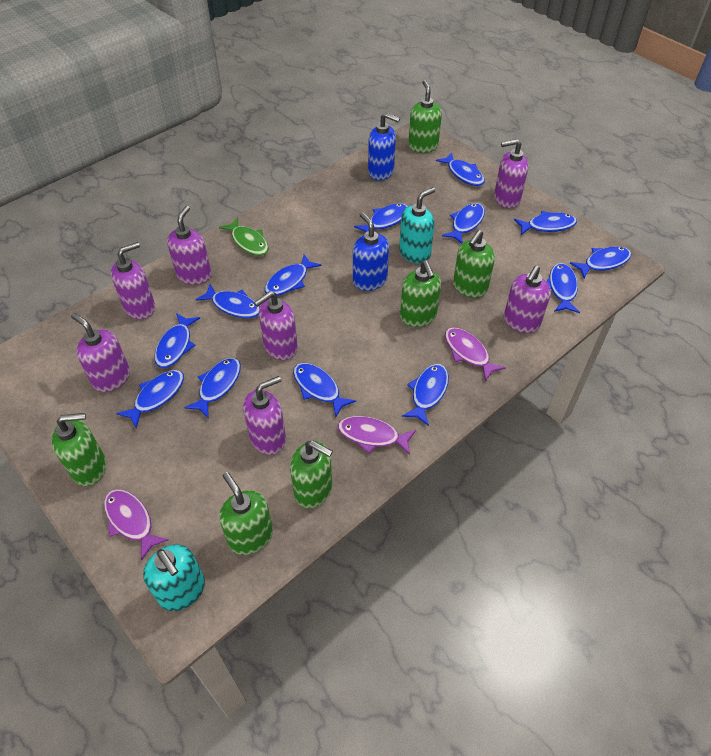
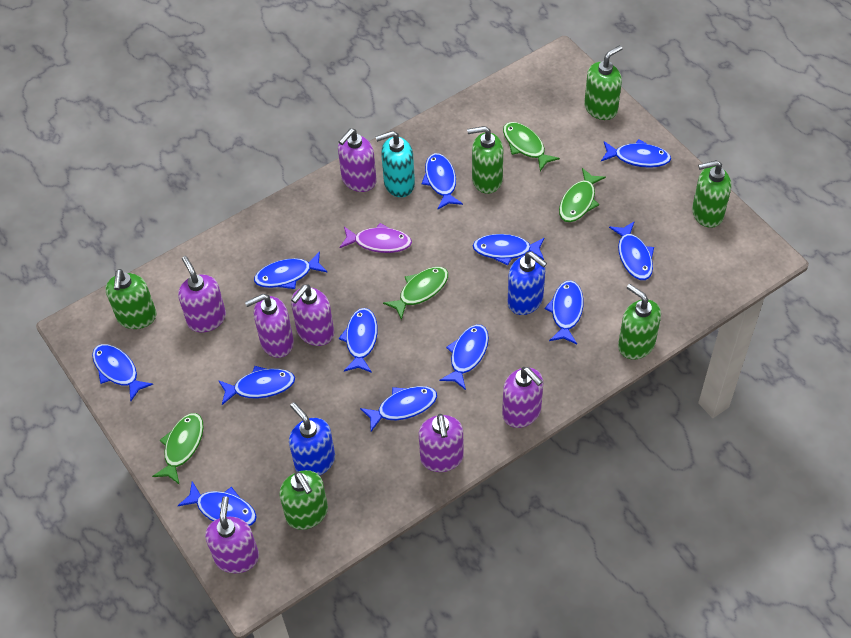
blue fish: 13 -> 12
green fish: 1 -> 4
purple fish: 3 -> 1
turquoise soap dispenser: 2 -> 1

